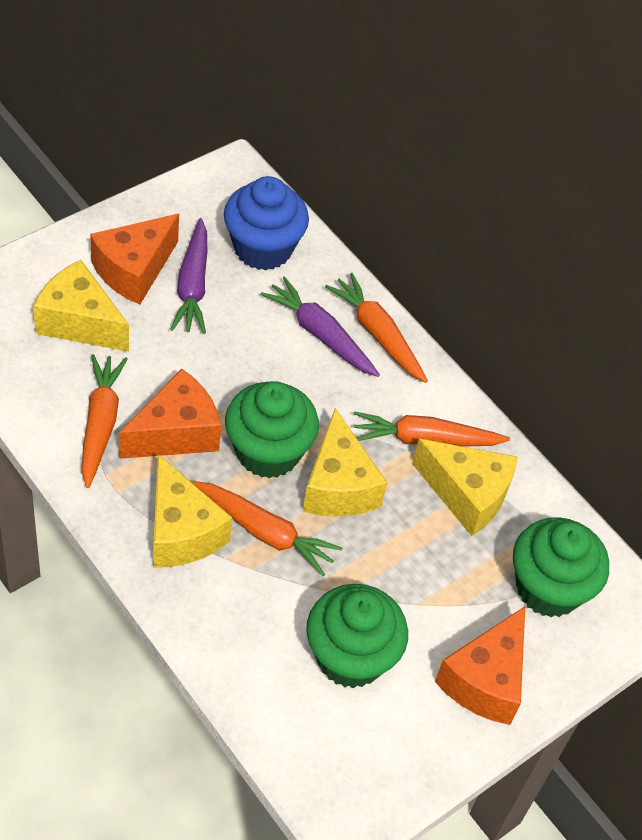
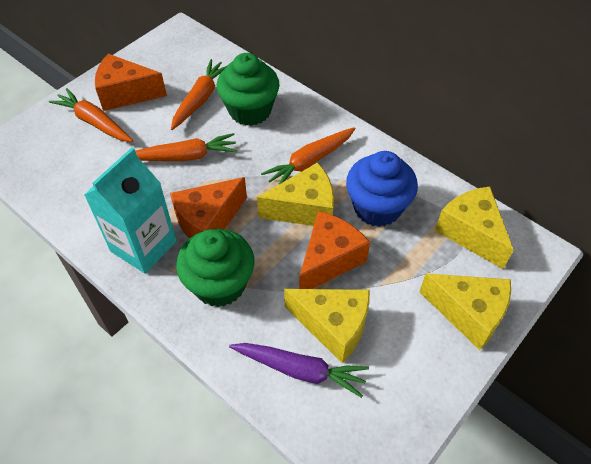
green cupcake: 3 -> 2
purple carrot: 2 -> 1
turquoise carton: 0 -> 1

